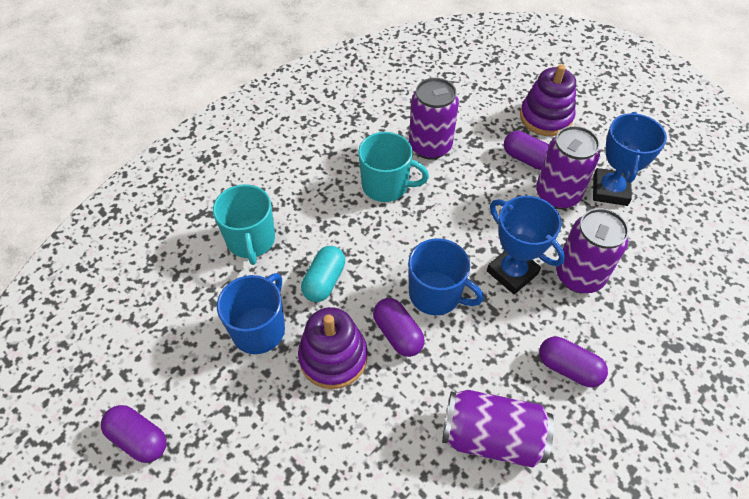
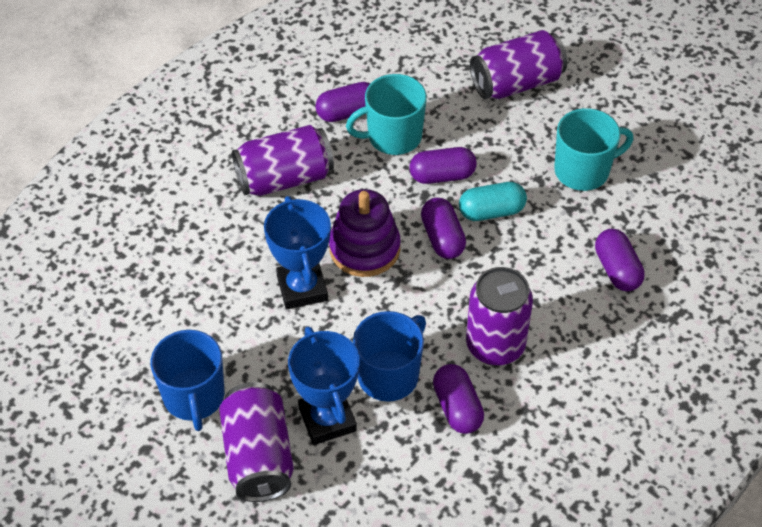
purple capsule: 4 -> 5
purple stacking toy: 2 -> 1

